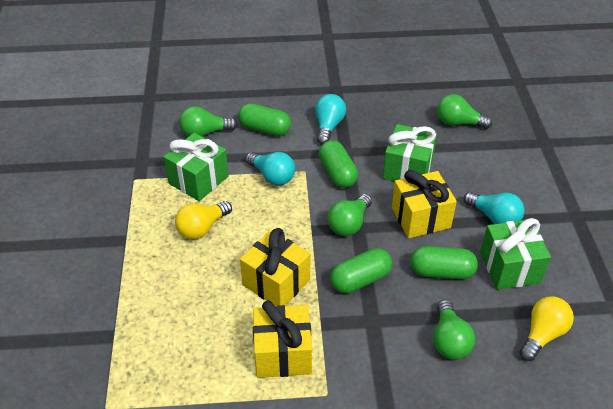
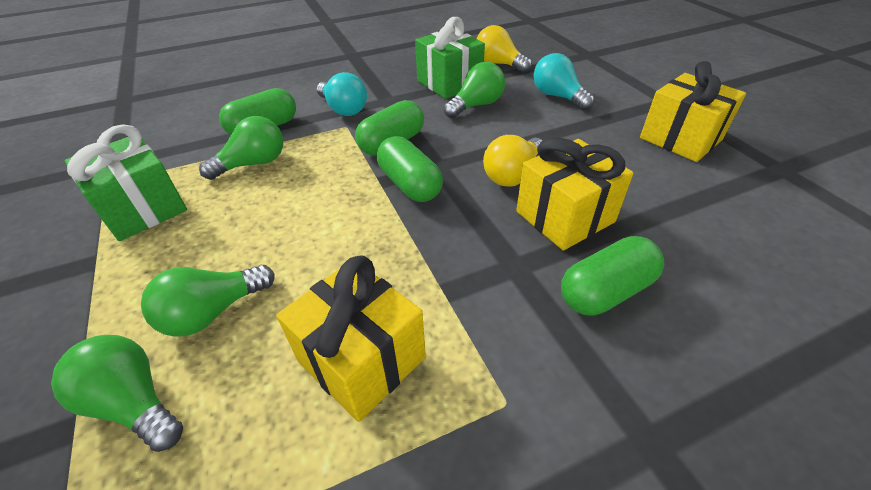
green gift: 3 -> 2
turquoise light bulb: 3 -> 2

